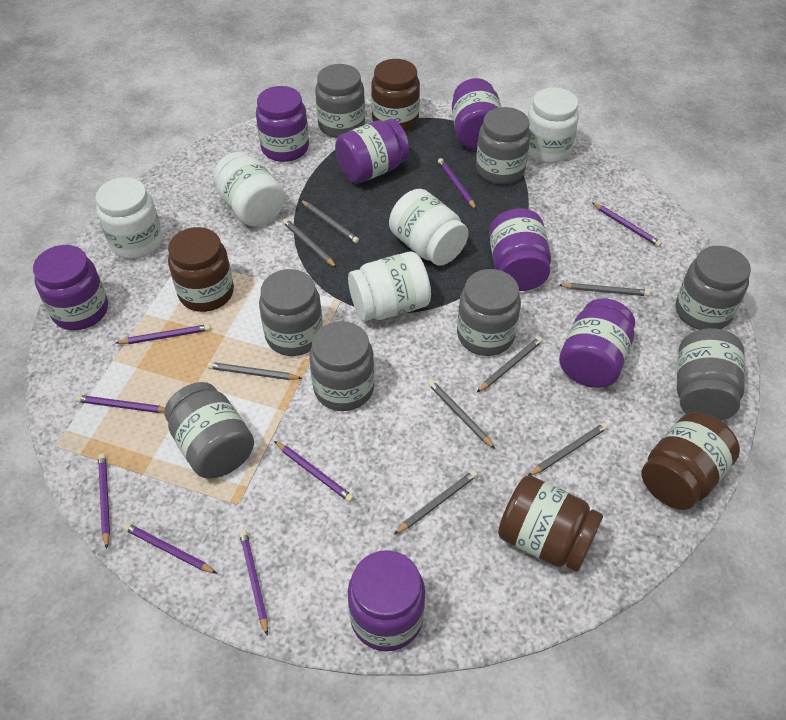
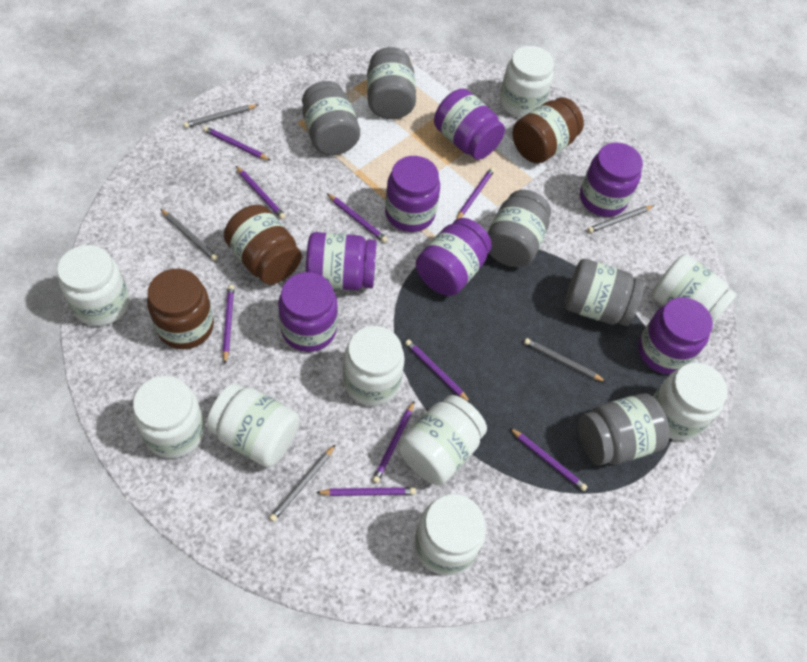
brown jar: 4 -> 3
grey jar: 8 -> 5
grey pencil: 8 -> 5
purple pencil: 8 -> 9
white jar: 5 -> 9

